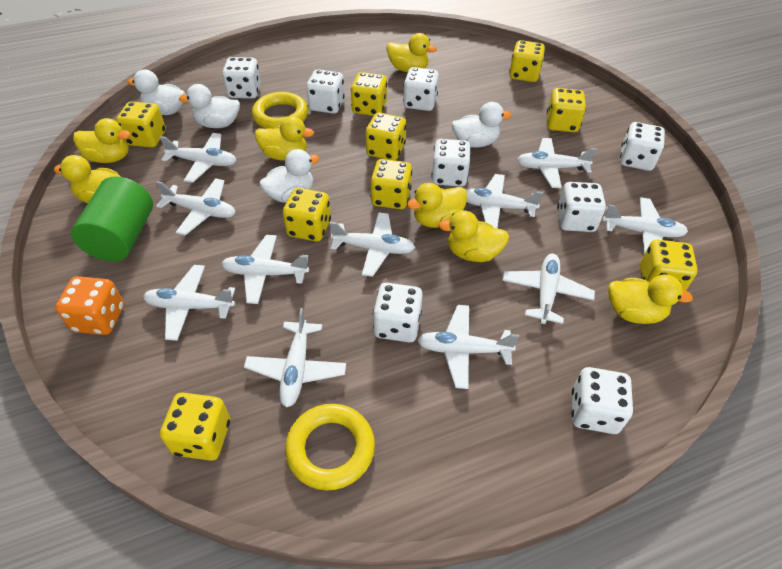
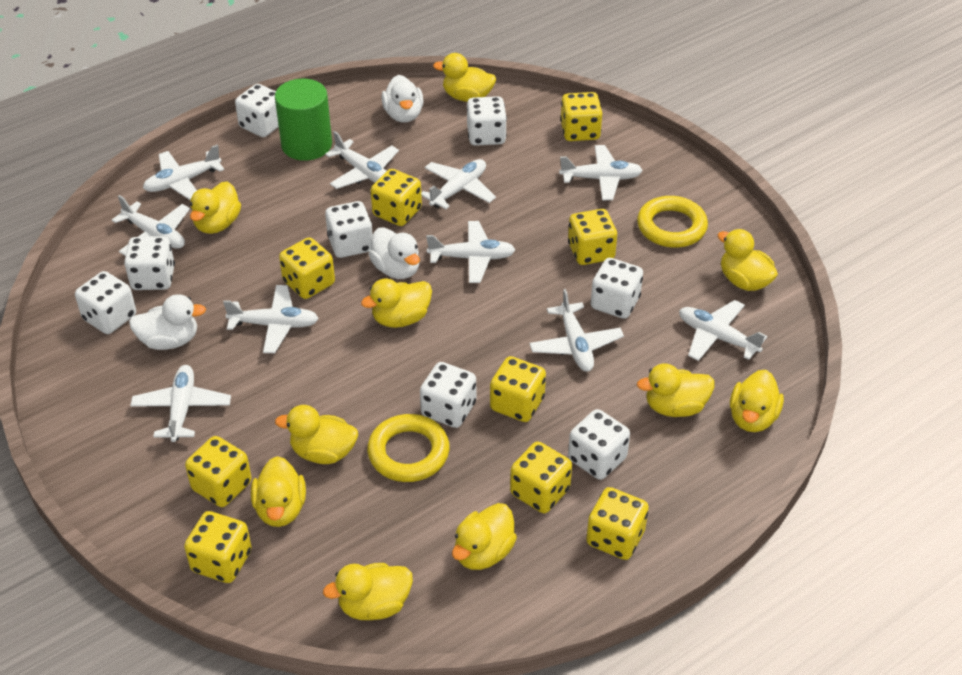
orange dice: 1 -> 0
white duck: 4 -> 3
white plane: 11 -> 10
yellow duck: 7 -> 10

